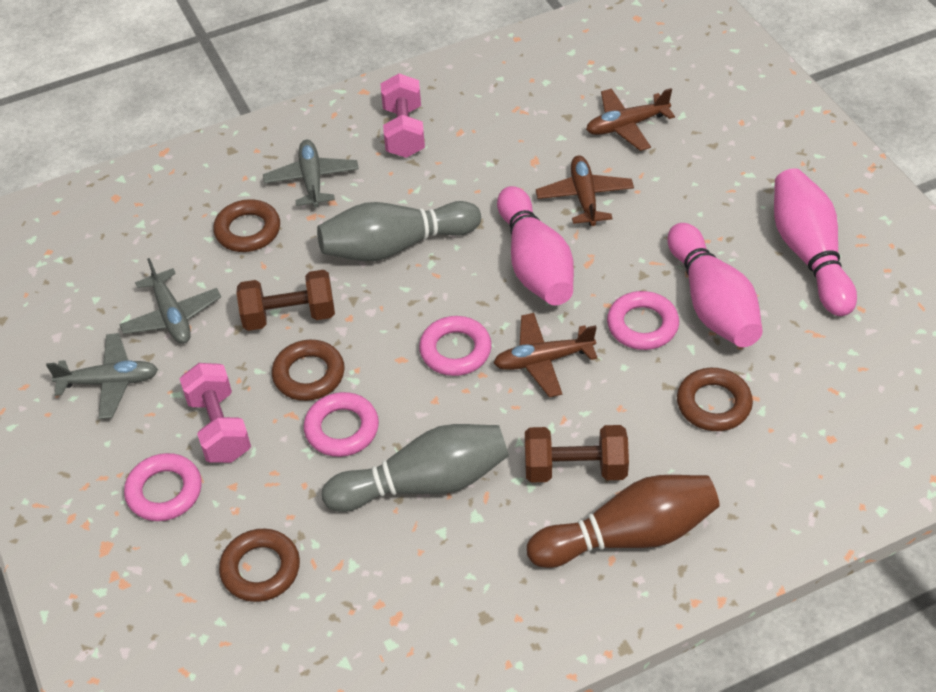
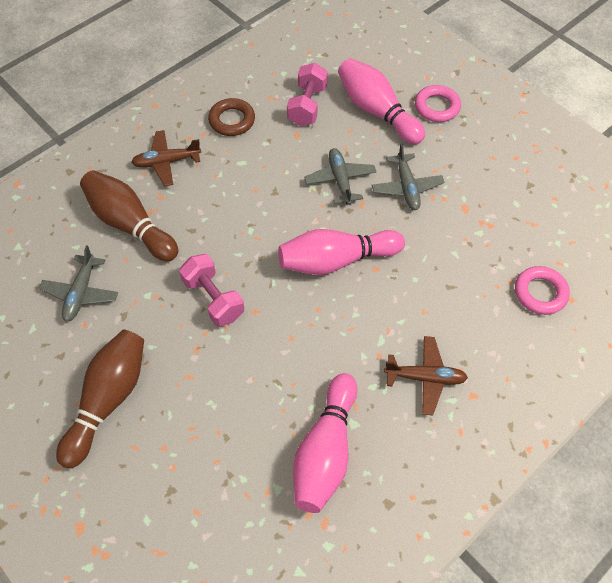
brown bowling pin: 1 -> 2
brown dumbbell: 2 -> 0
brown plane: 3 -> 2
brown ring: 4 -> 1
grey bowling pin: 2 -> 0
pink ring: 4 -> 2

